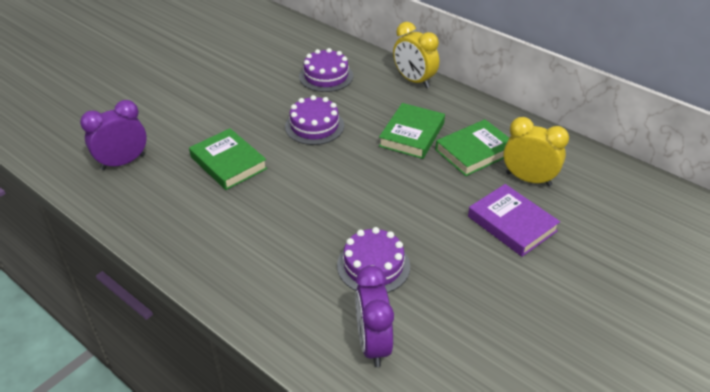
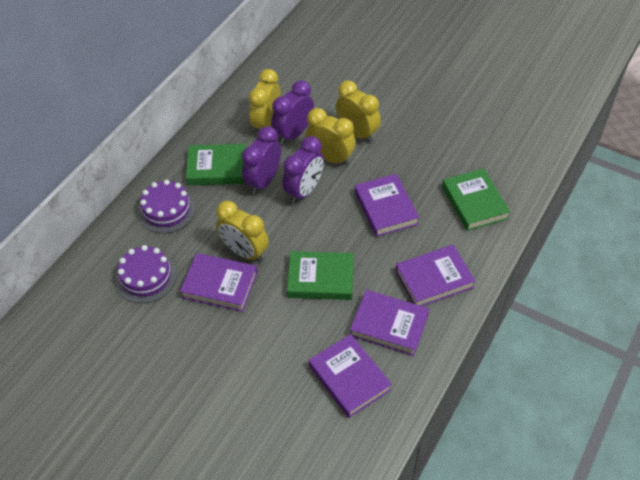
purple book: 1 -> 5
purple cake: 3 -> 2
purple clock: 2 -> 3
yellow clock: 2 -> 4

